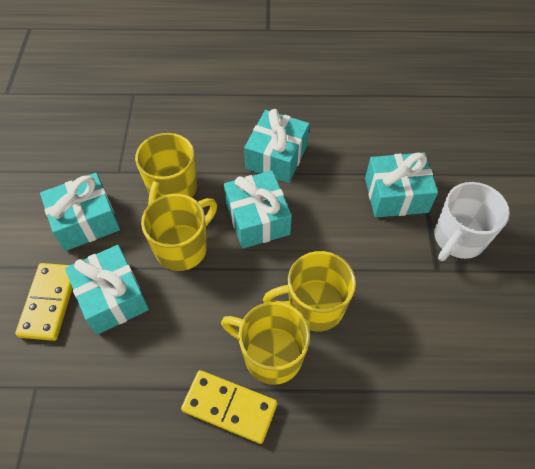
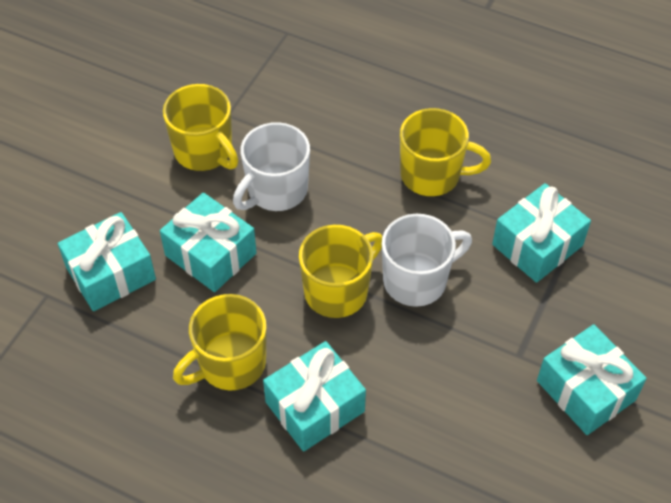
white mug: 1 -> 2
yellow domino: 2 -> 0

